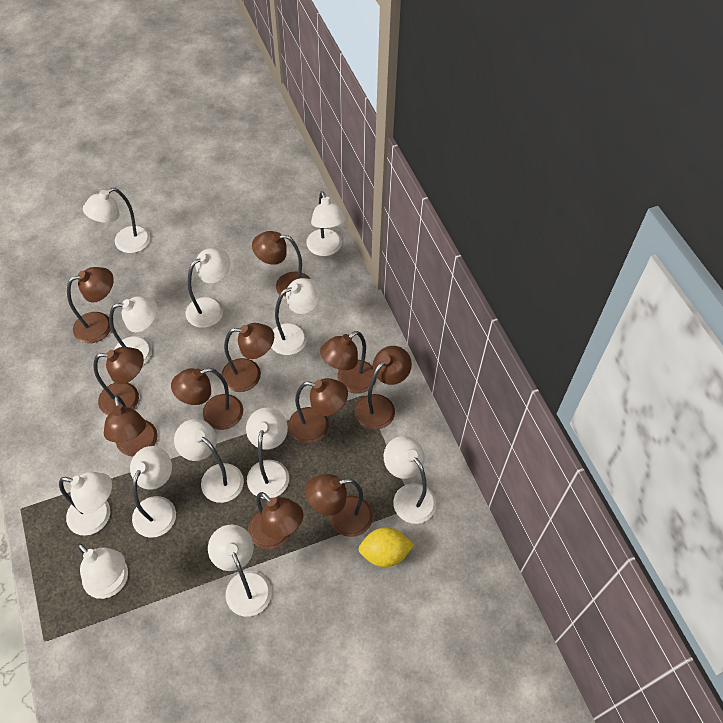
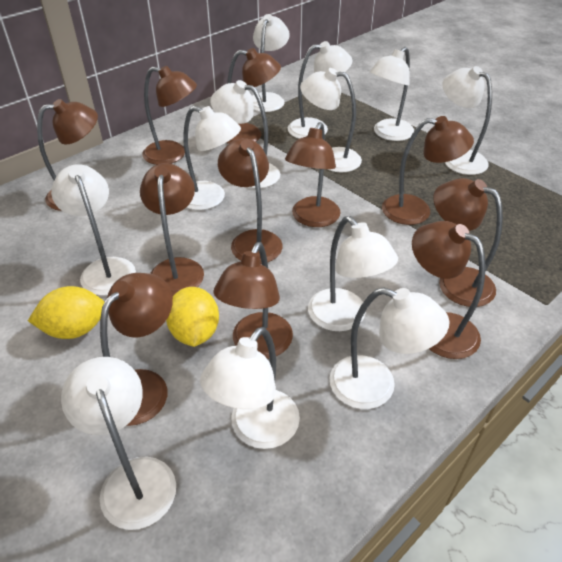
yellow lemon: 1 -> 2

